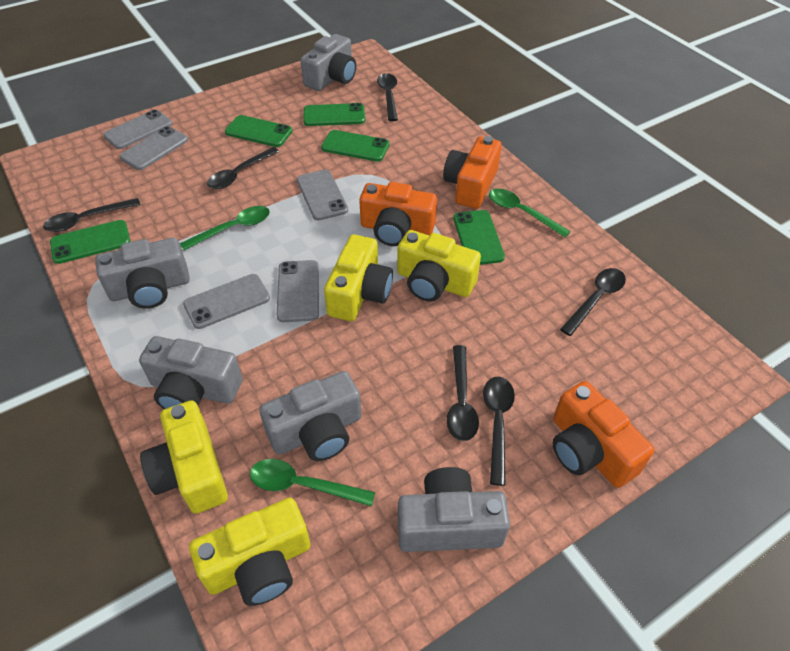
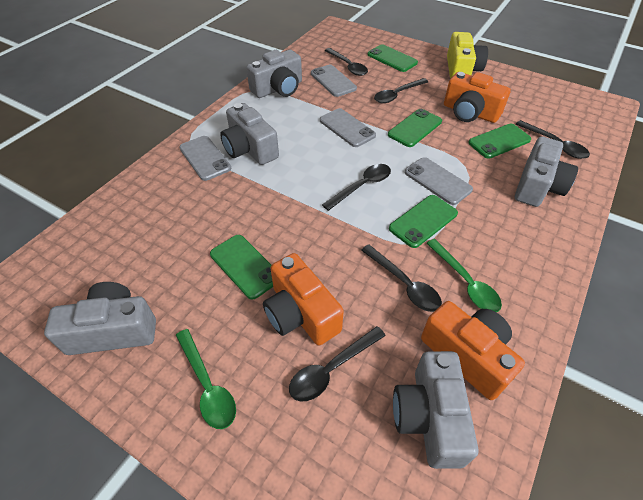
green spoon: 3 -> 2
grey phone: 5 -> 4
yellow camera: 4 -> 1

